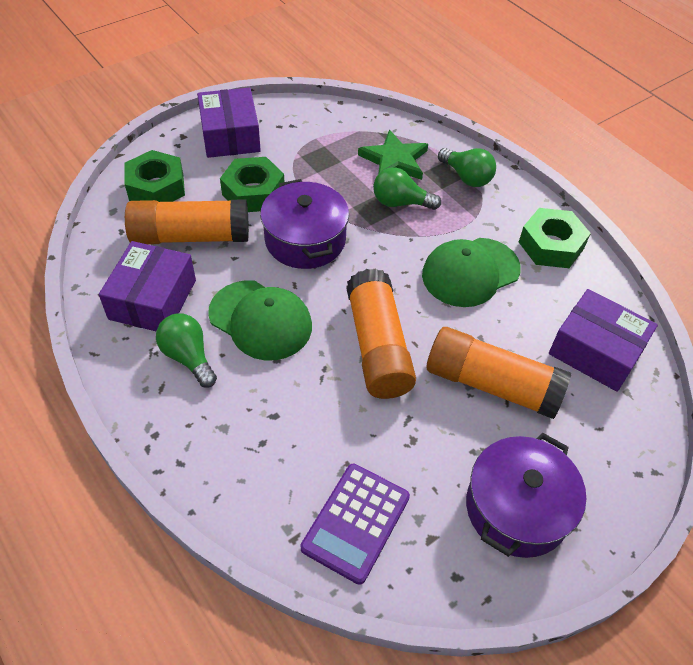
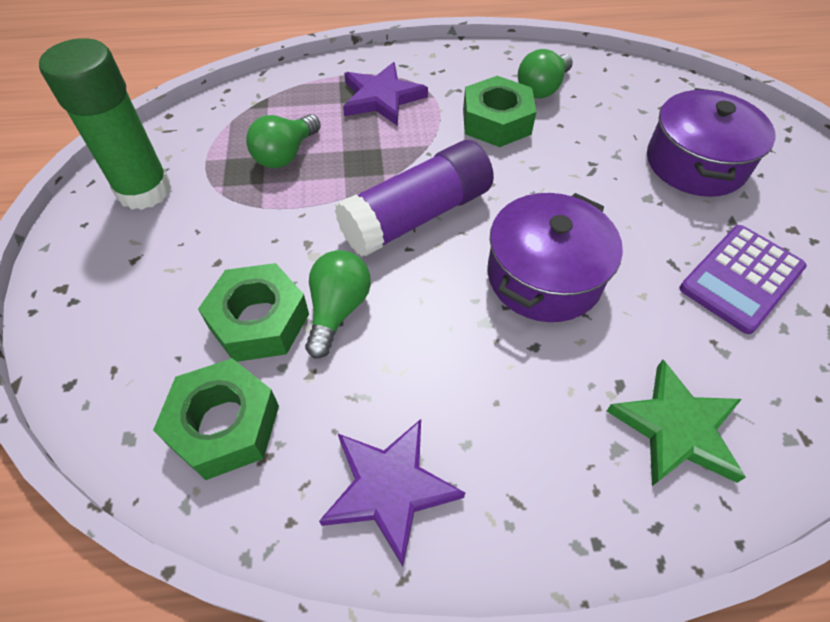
green cap: 2 -> 0
green glue stick: 0 -> 1
orange glue stick: 3 -> 0
purple box: 3 -> 0
purple glue stick: 0 -> 1
purple star: 0 -> 2

